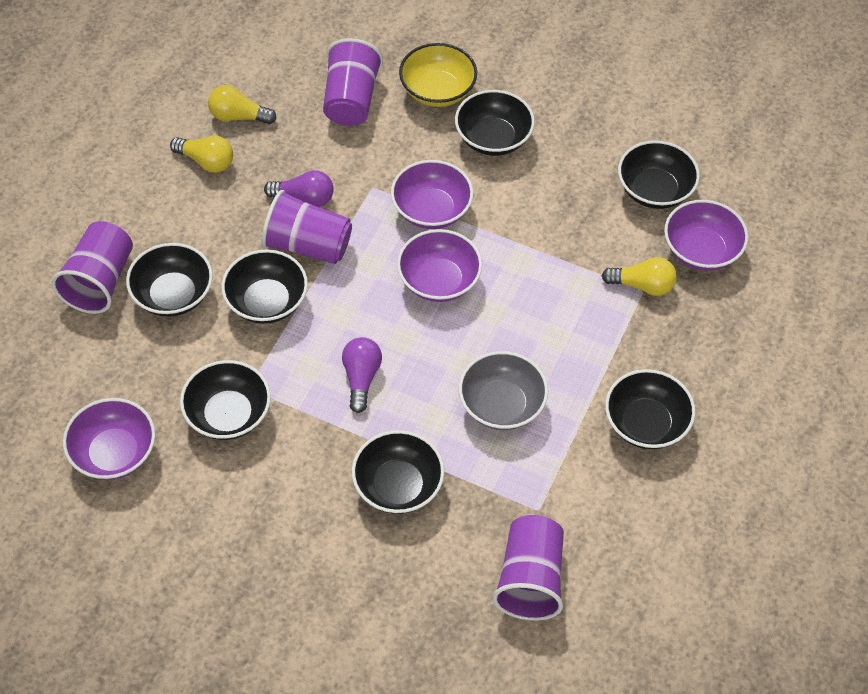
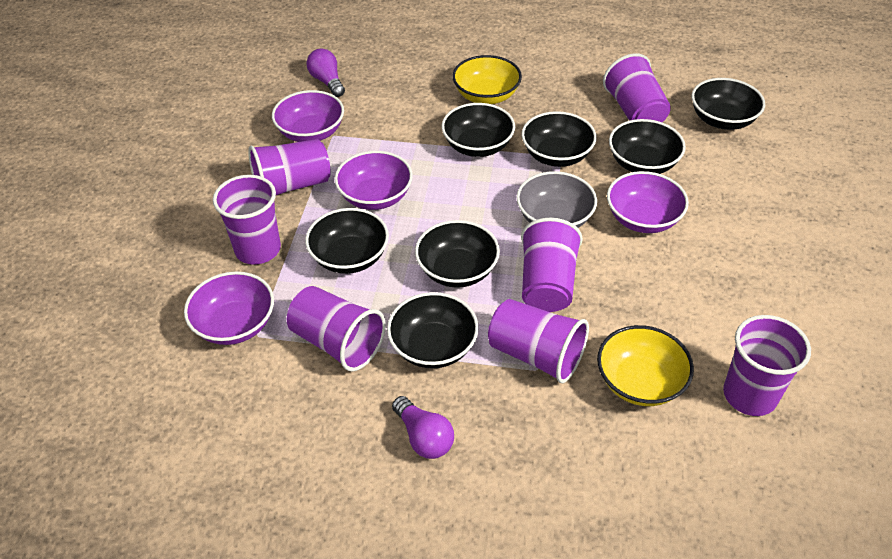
purple cup: 4 -> 7
yellow bowl: 1 -> 2
yellow light bulb: 3 -> 0

